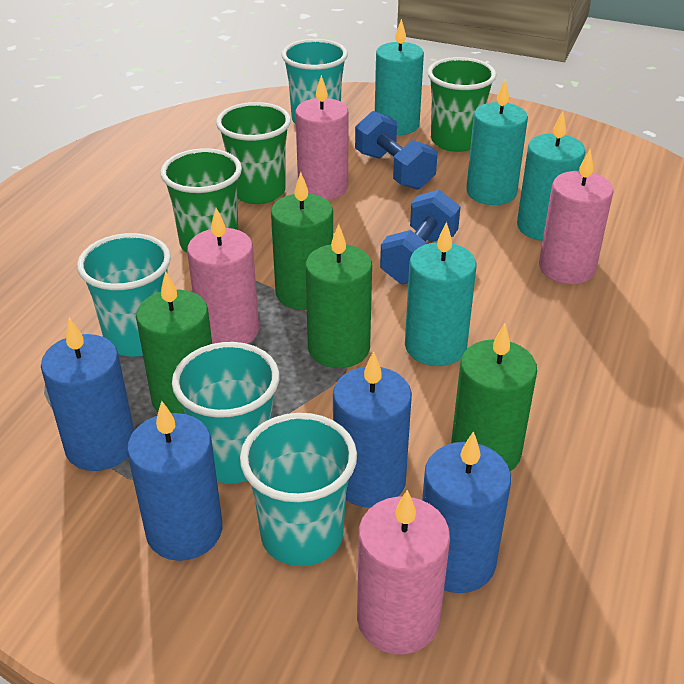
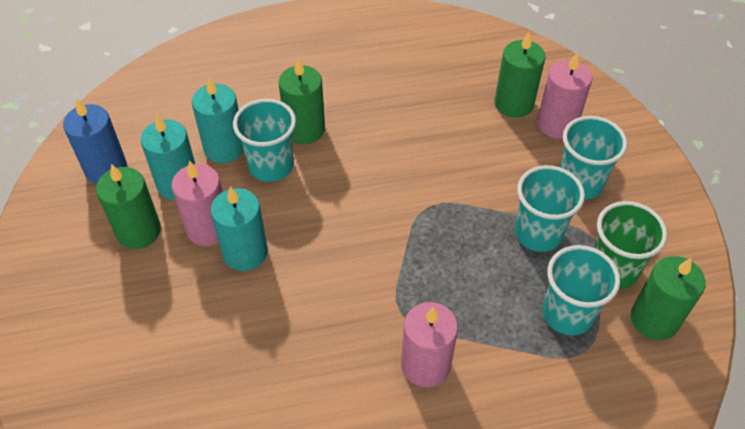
blue candle: 4 -> 1
blue dumbbell: 2 -> 0
green cup: 3 -> 1
pink candle: 4 -> 3
turquoise candle: 4 -> 3

